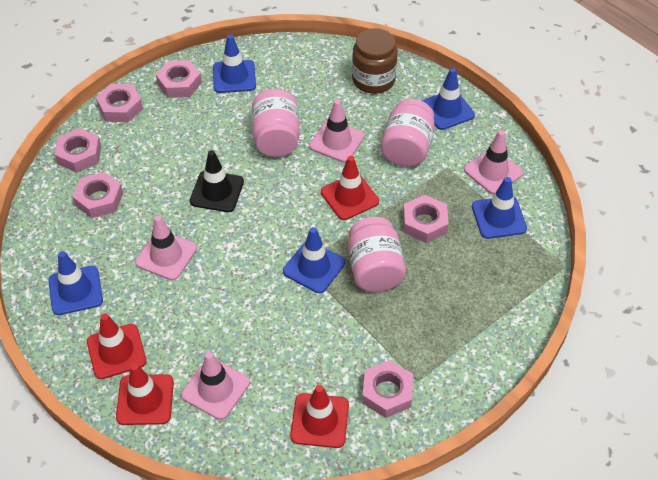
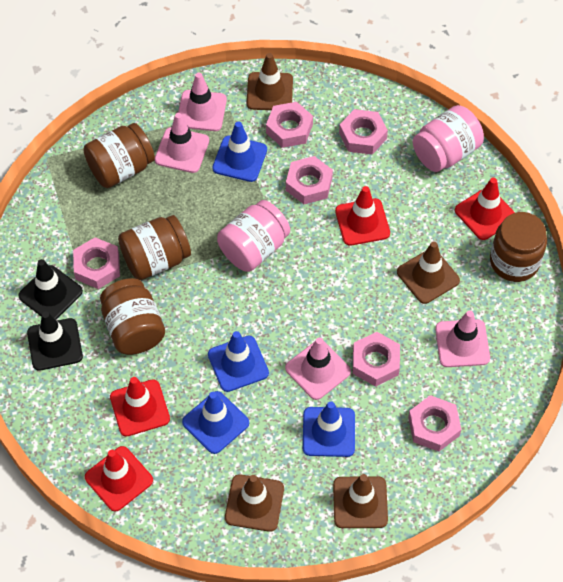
black traffic cone: 1 -> 2
blue traffic cone: 5 -> 4
brown jar: 1 -> 4
brown traffic cone: 0 -> 4
pink jar: 3 -> 2

